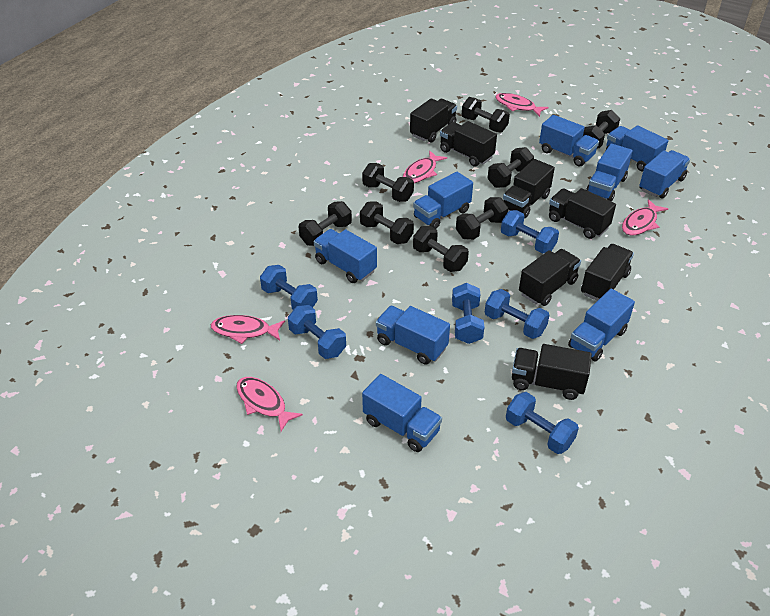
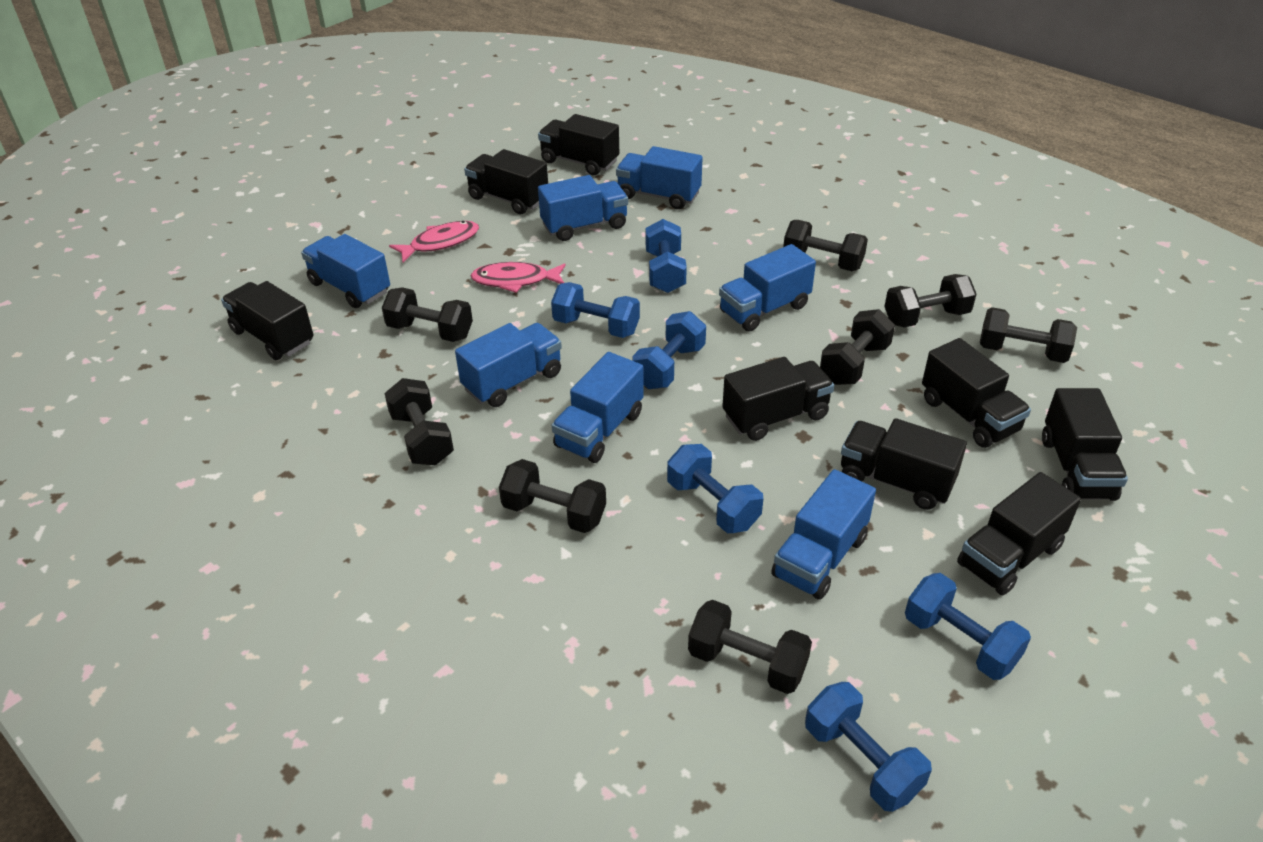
black truck: 7 -> 8
blue truck: 9 -> 7
pink fish: 5 -> 2

